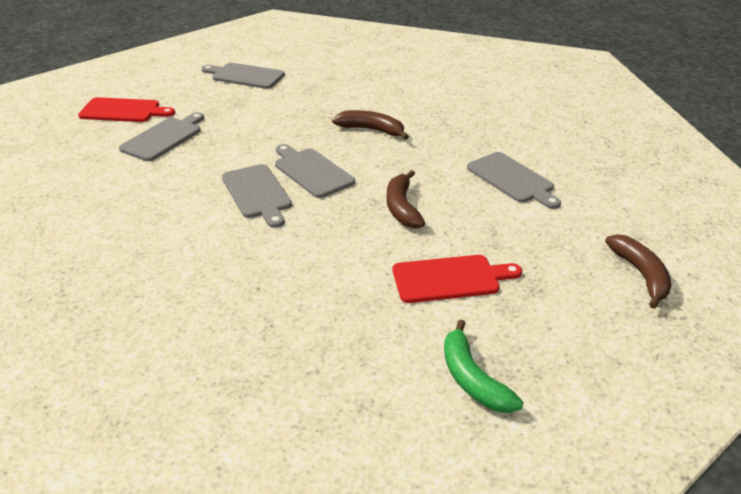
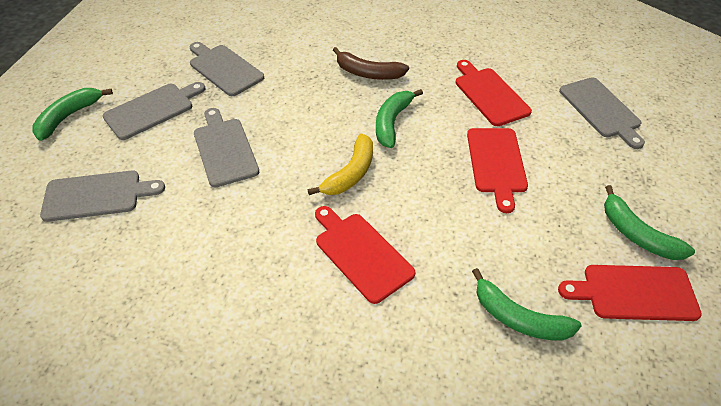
brown banana: 3 -> 1
green banana: 1 -> 4
red cutting board: 2 -> 4
yellow banana: 0 -> 1

